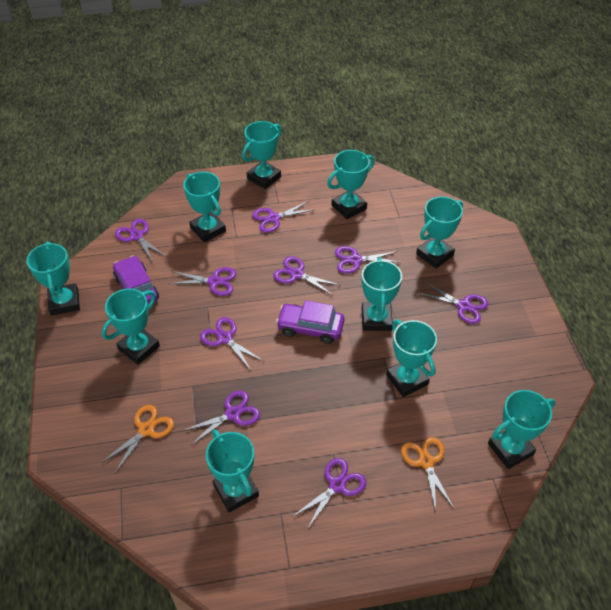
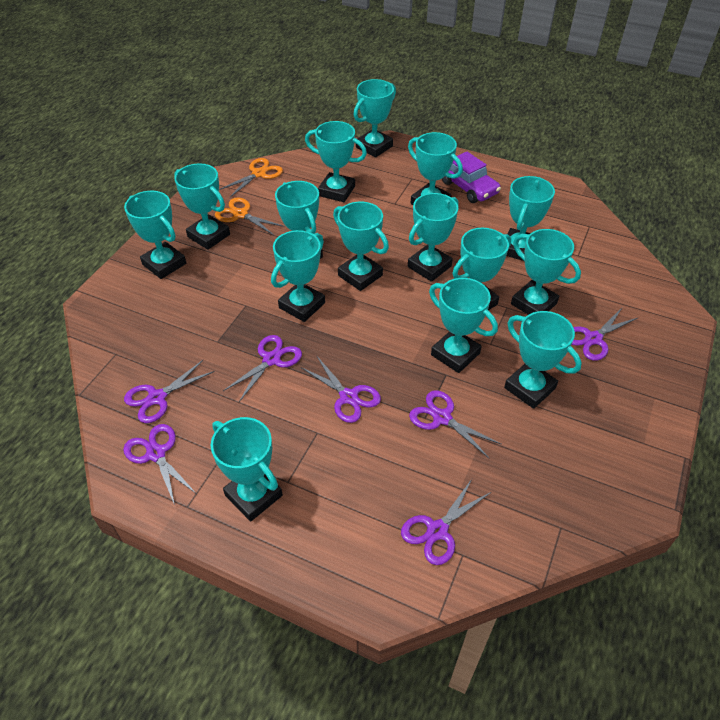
purple car: 2 -> 1
purple scissors: 9 -> 7
turquoise trophy: 10 -> 15

